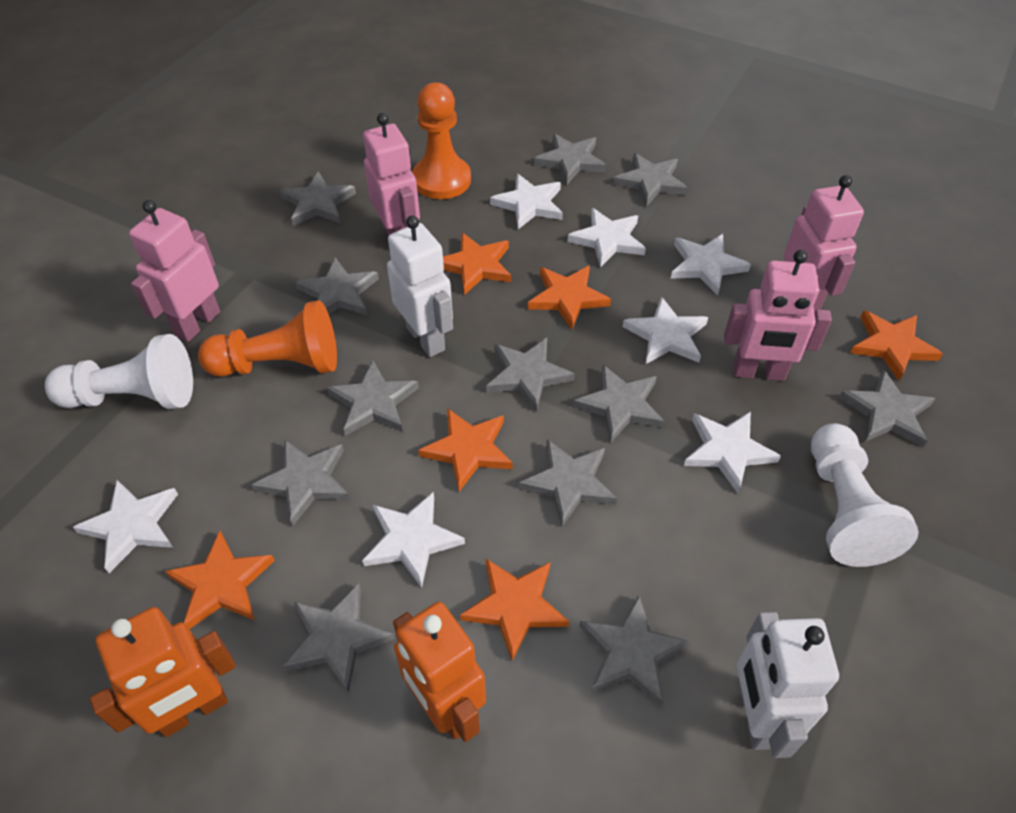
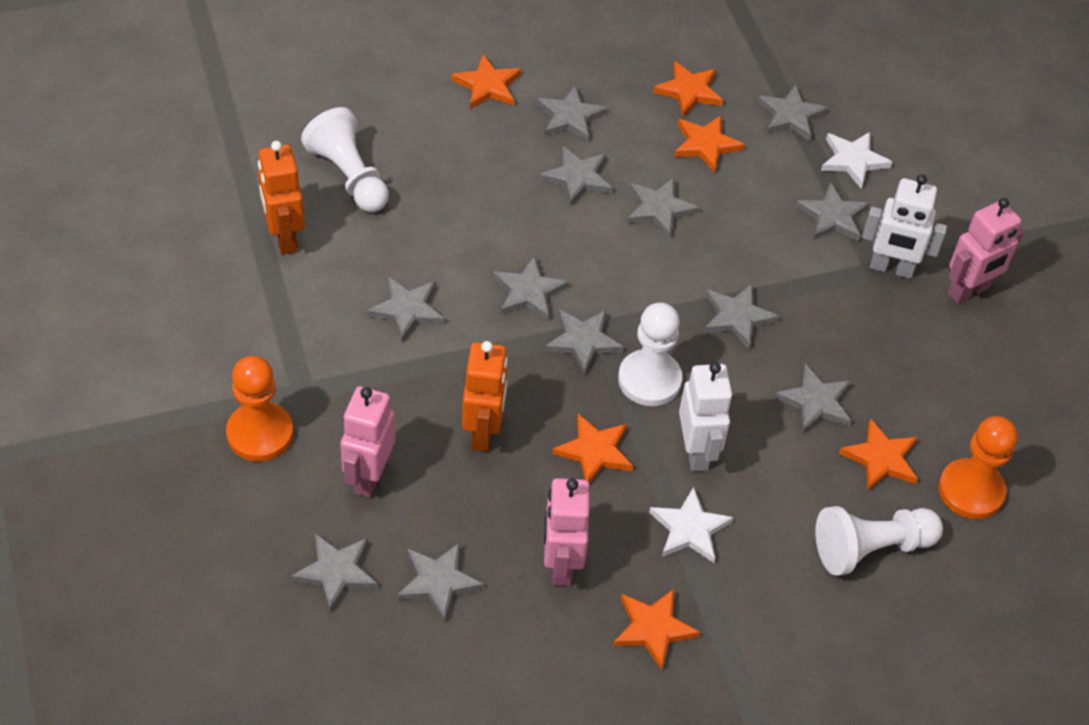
pink robot: 4 -> 3
white pawn: 2 -> 3
white star: 7 -> 2

